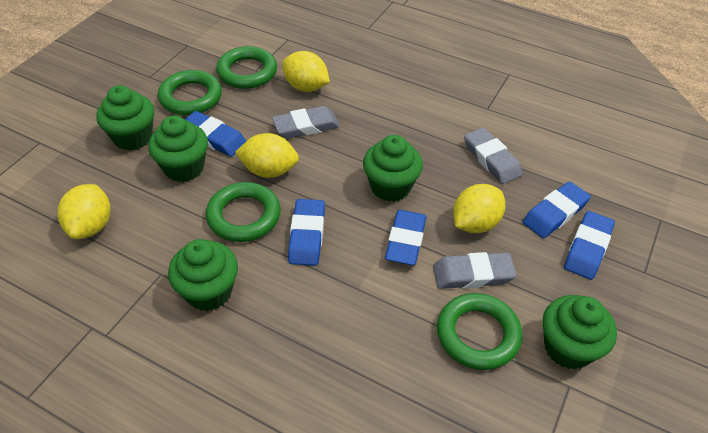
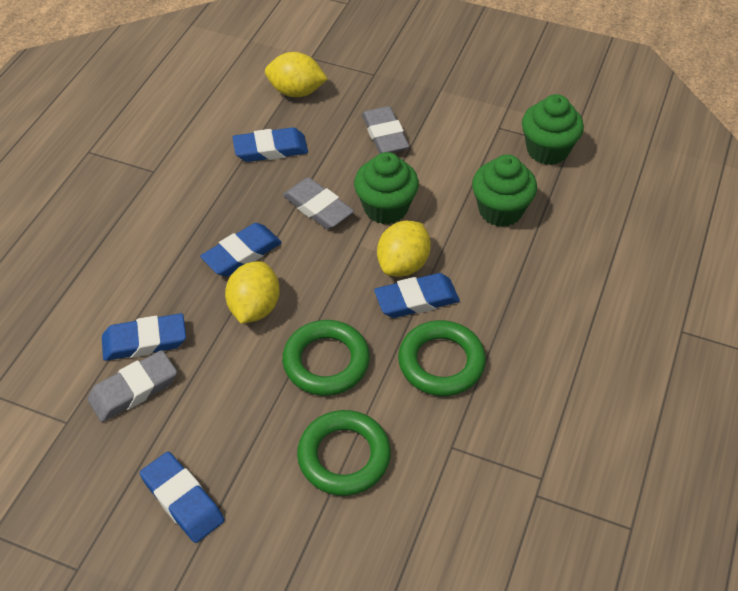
green cupcake: 5 -> 3
green ring: 4 -> 3
yellow lemon: 4 -> 3

